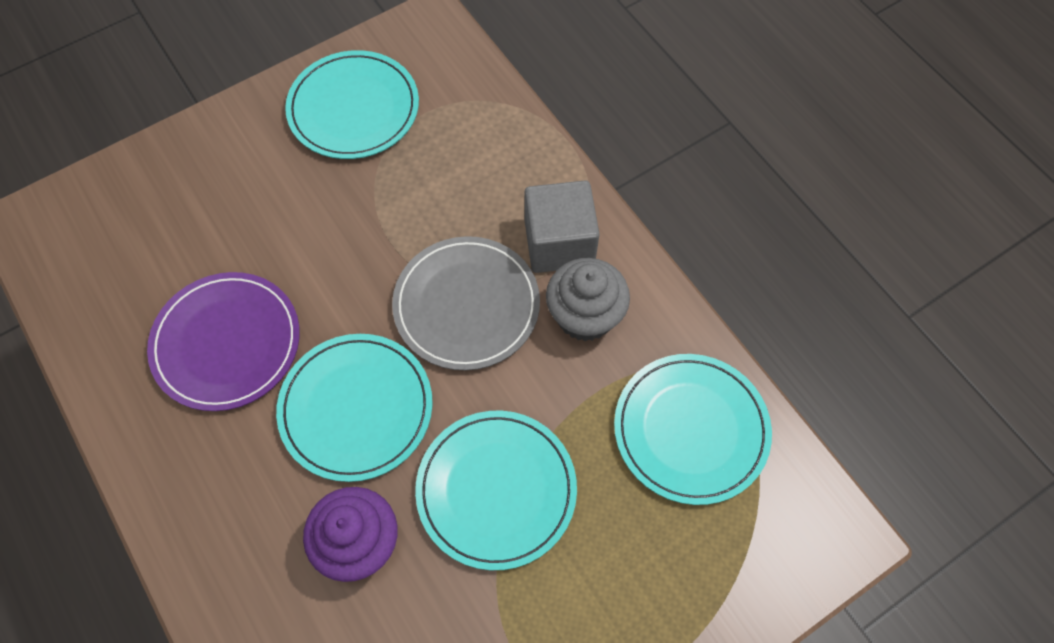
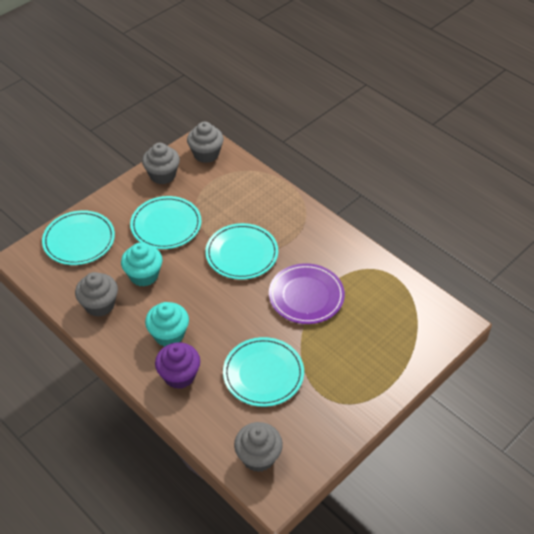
grey cube: 1 -> 0
grey cupcake: 1 -> 4
grey plate: 1 -> 0
turquoise cupcake: 0 -> 2

